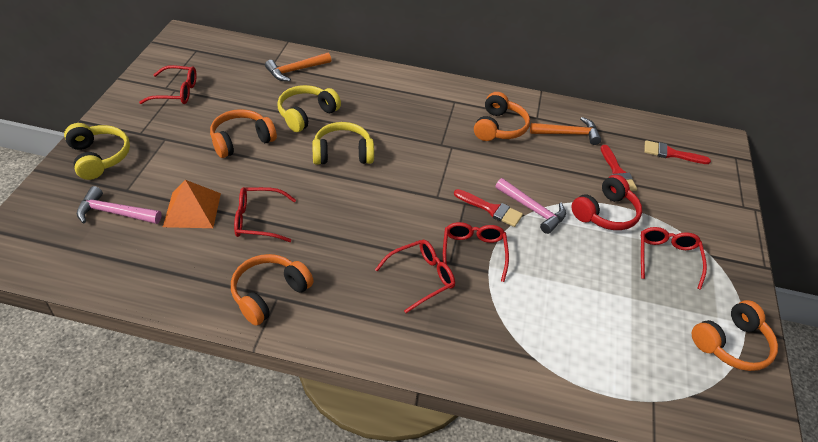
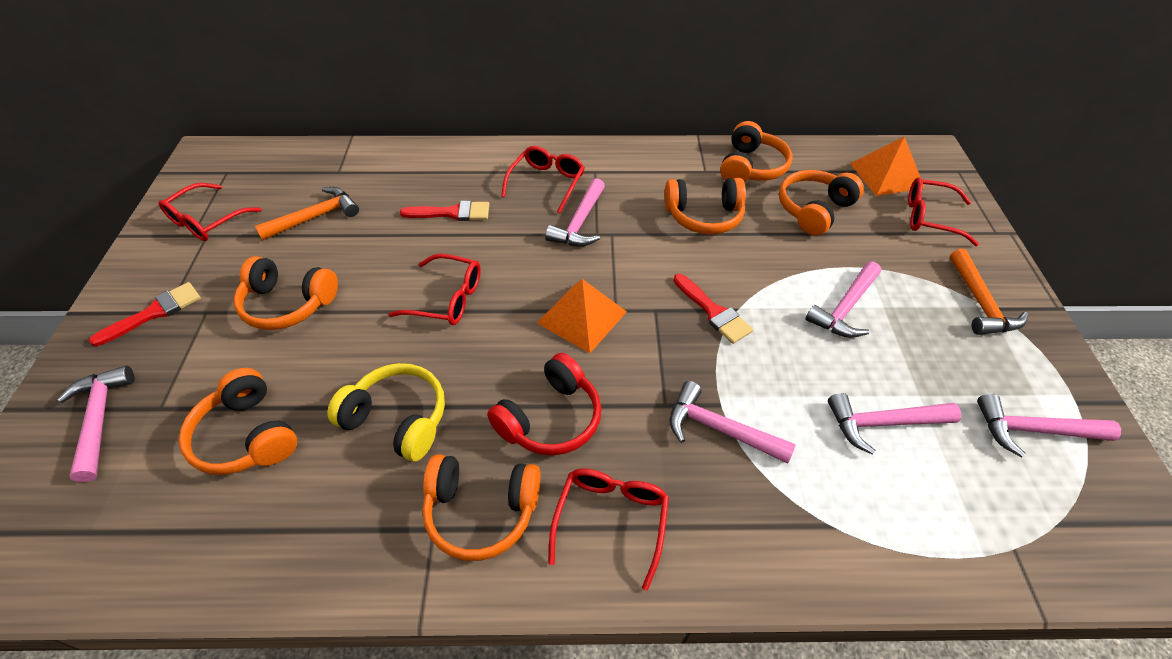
orange headphones: 4 -> 6
orange pyramid: 1 -> 2
pink hammer: 2 -> 6
yellow headphones: 3 -> 1

